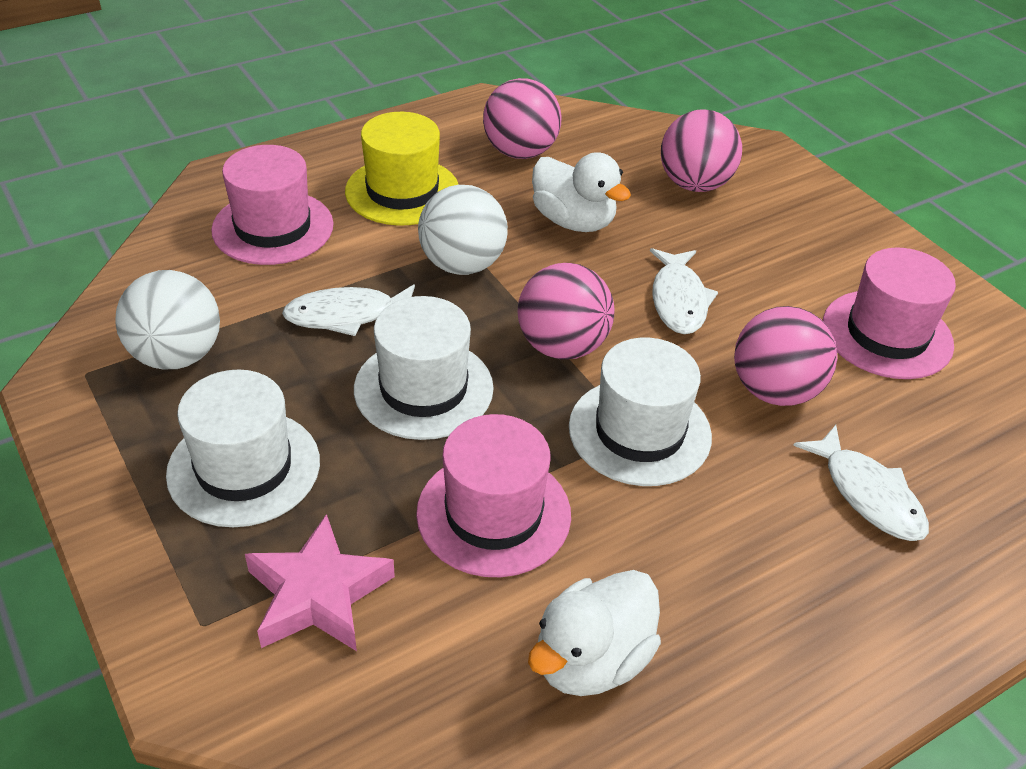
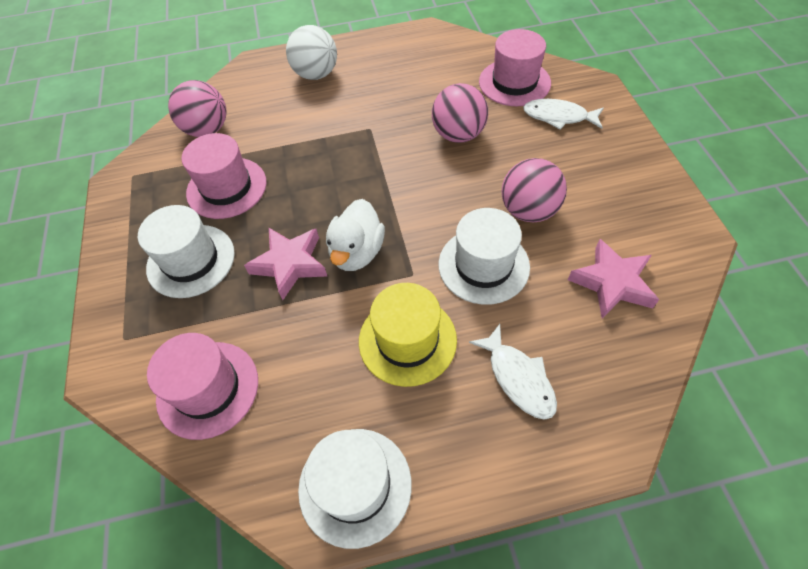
pink ball: 4 -> 3
pink star: 1 -> 2
white ball: 2 -> 1
white duck: 2 -> 1
white fish: 3 -> 2

